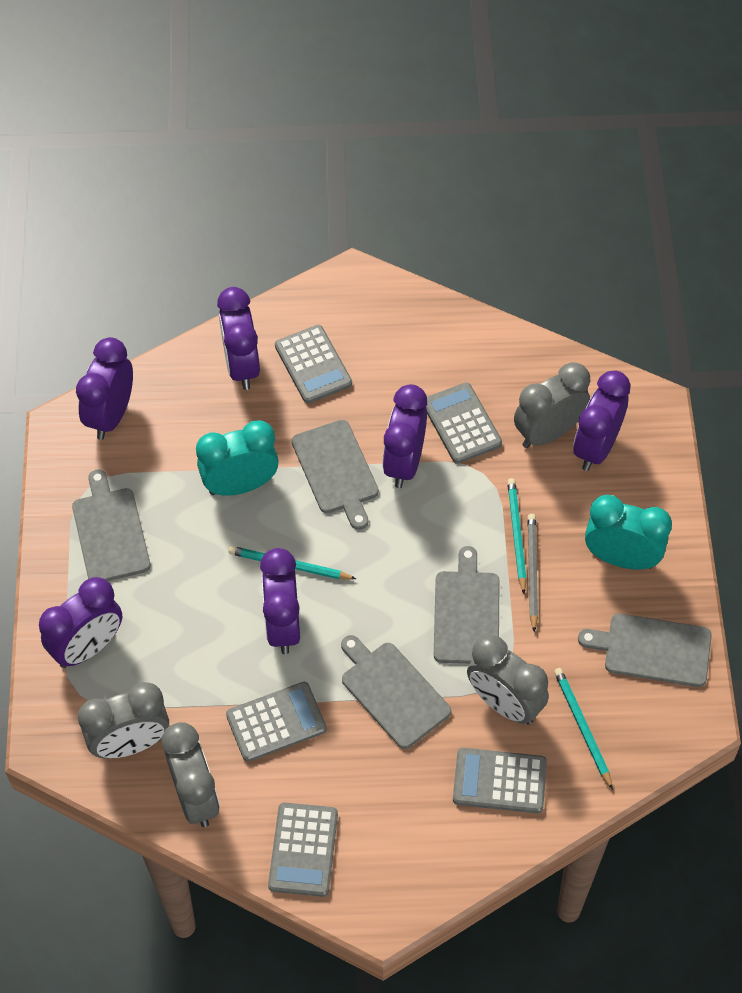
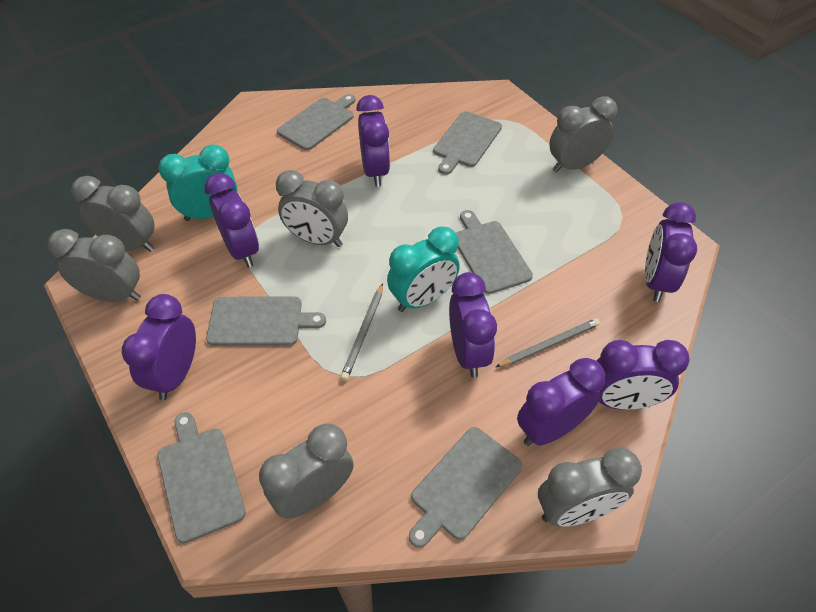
grey calculator: 5 -> 0
grey clock: 4 -> 6
grey cutting board: 5 -> 6
grey pencil: 1 -> 2
purple clock: 6 -> 7
turquoise pencil: 3 -> 0

